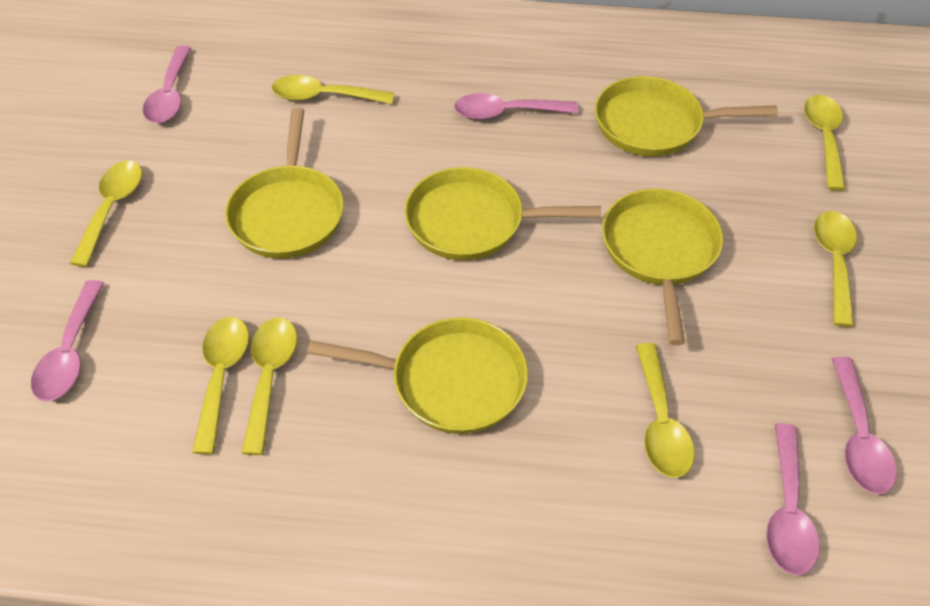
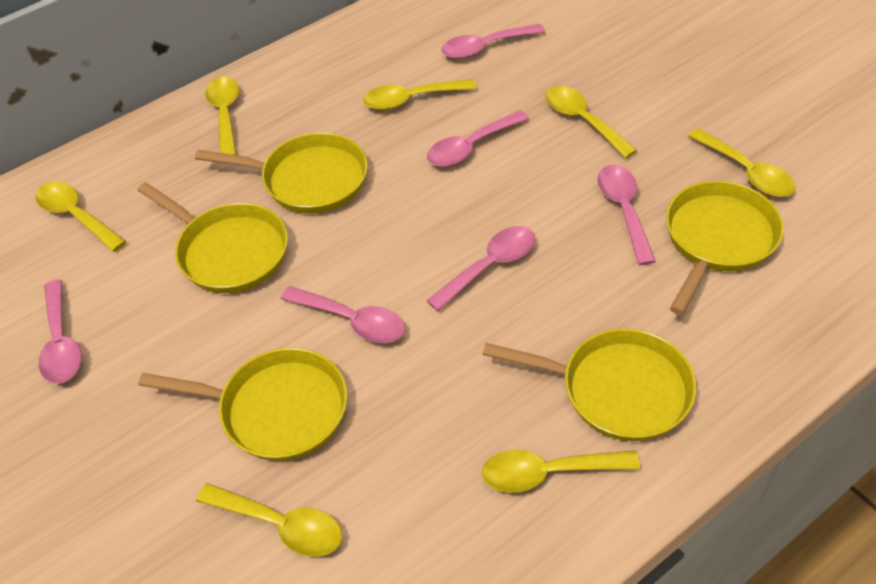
pink spoon: 5 -> 6

